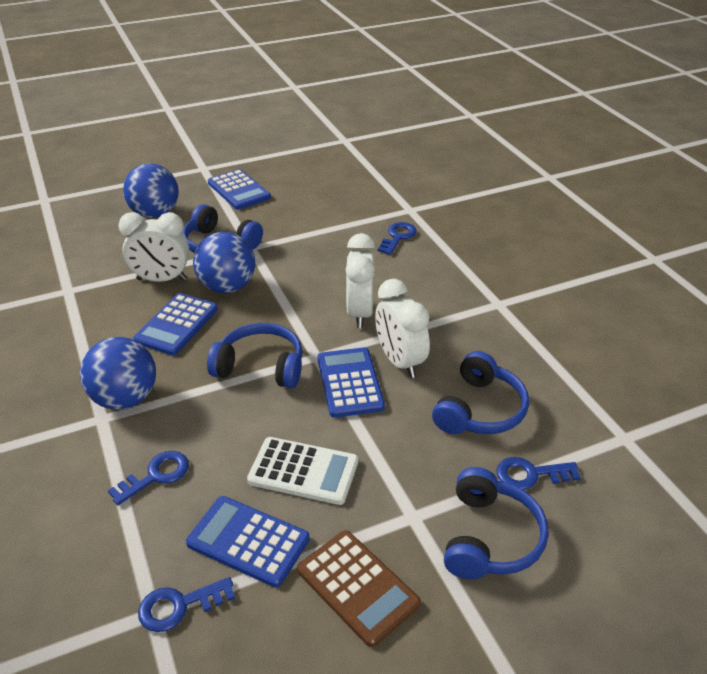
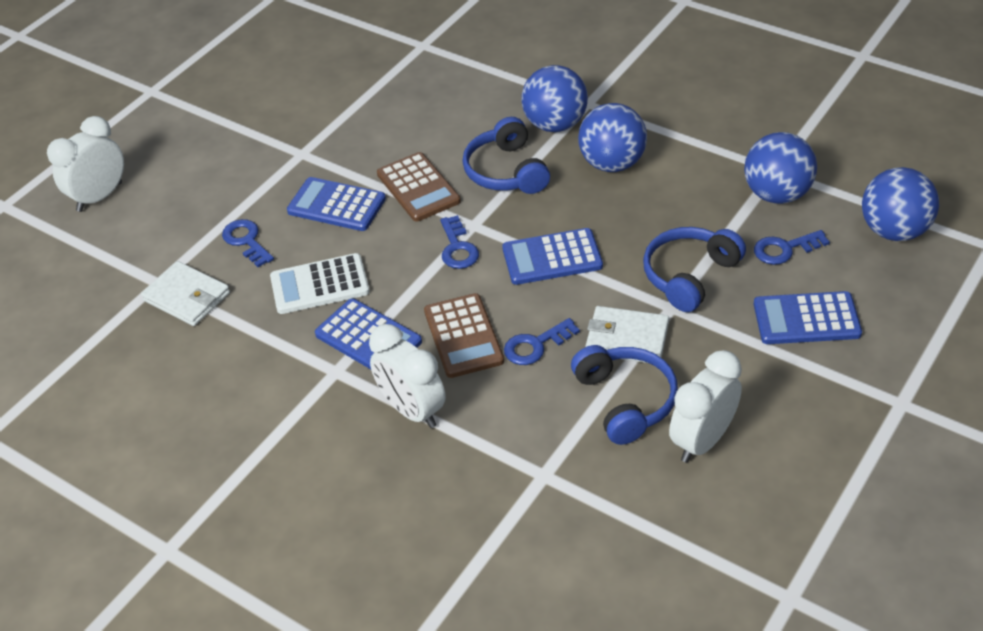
blue ball: 3 -> 4
blue headphones: 4 -> 3
brown calculator: 1 -> 2
white wallet: 0 -> 2

